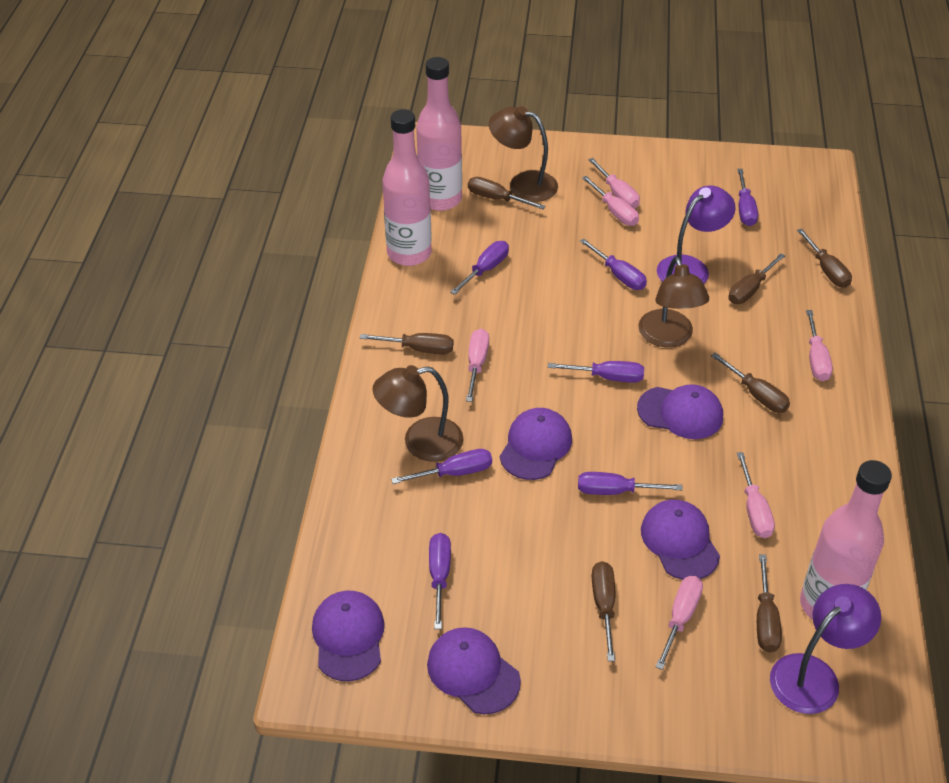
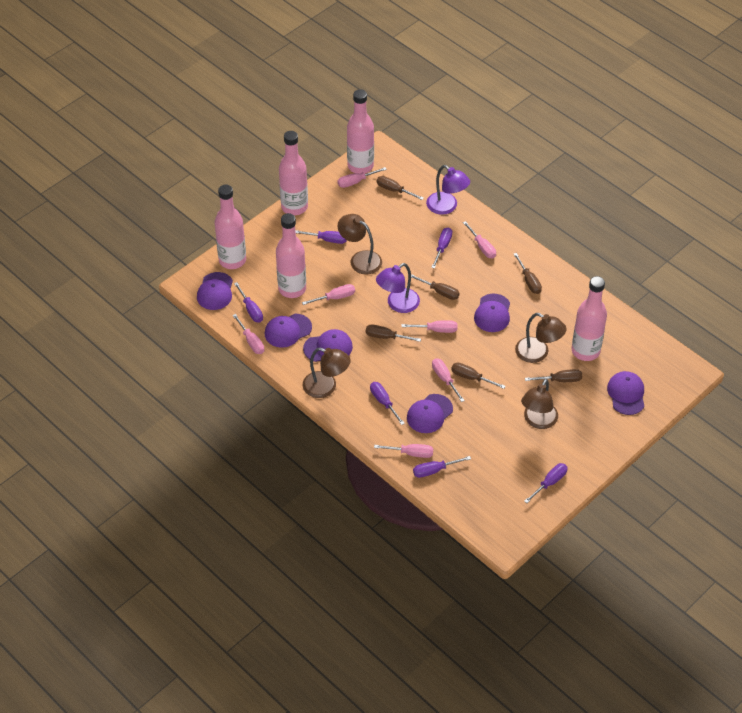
brown lamp: 3 -> 4
brown screwdriver: 7 -> 6
pink bottle: 3 -> 5
pink screwdriver: 6 -> 7
purple cap: 5 -> 6
purple screwdriver: 7 -> 6

